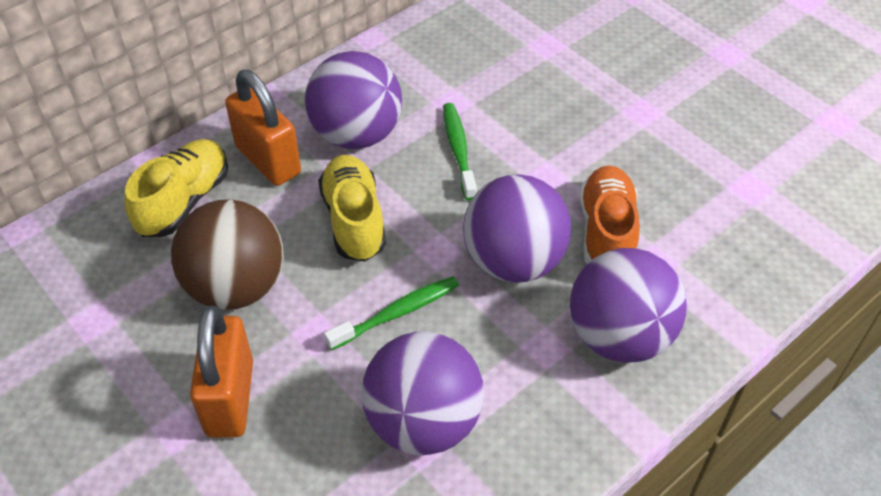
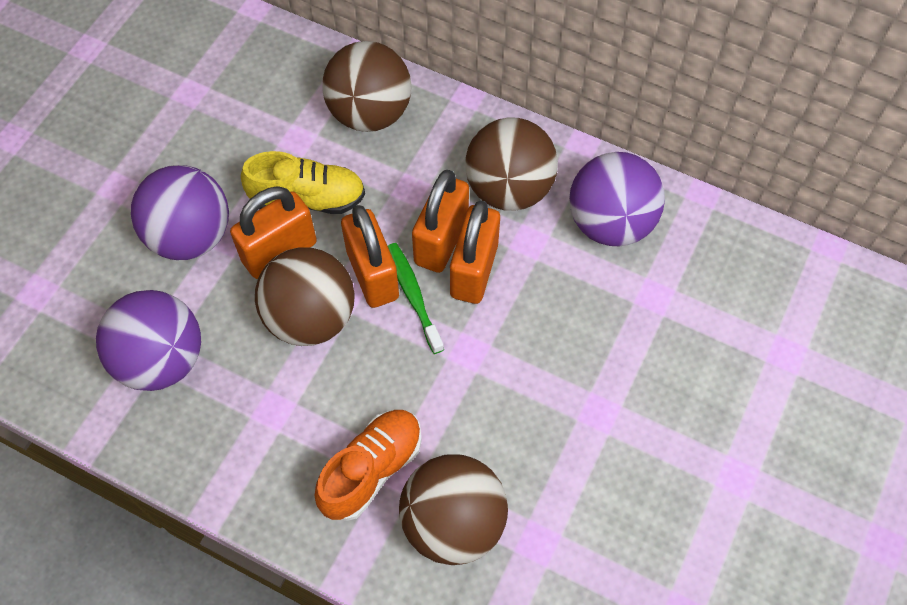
brown ball: 1 -> 4
green toothbrush: 2 -> 1
orange padlock: 2 -> 4
purple ball: 4 -> 3
yellow shoe: 2 -> 1

